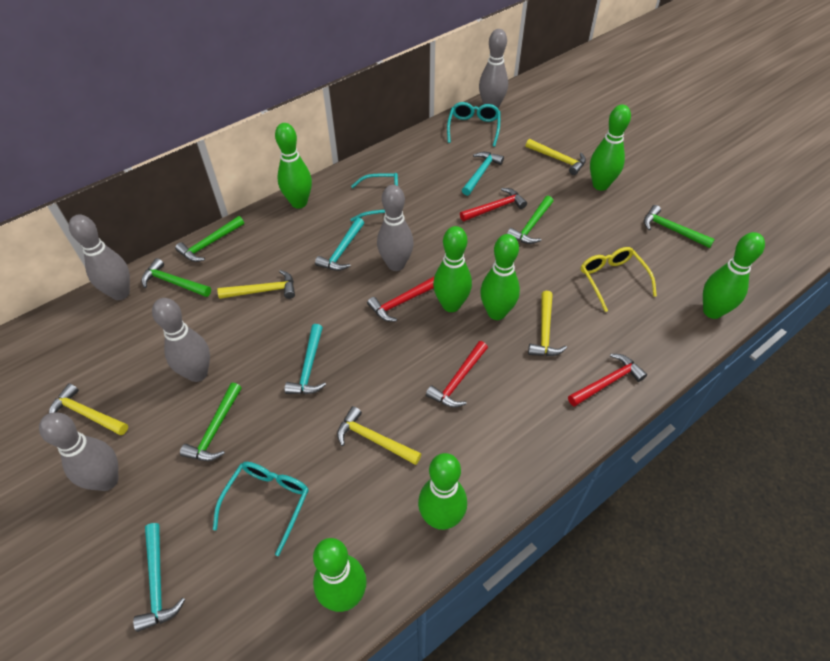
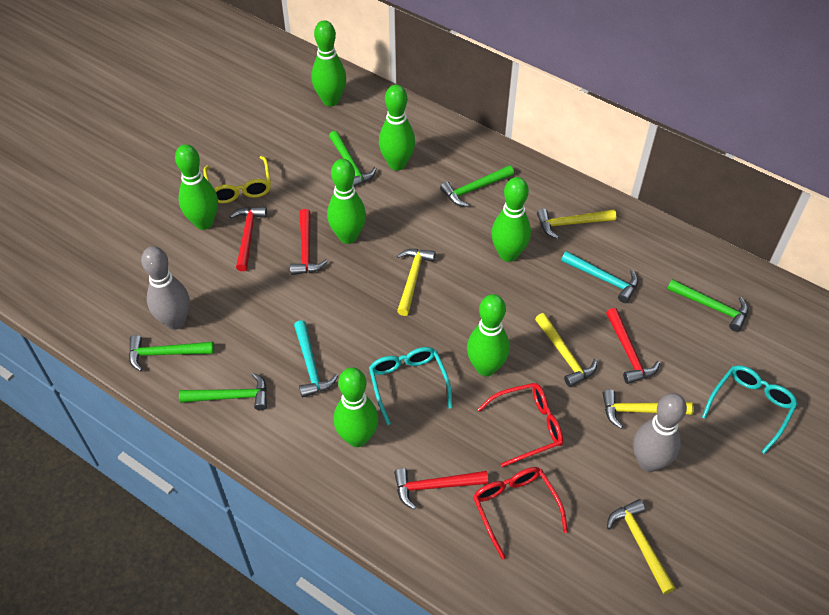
grey bowling pin: 5 -> 2
red glasses: 0 -> 2
turquoise glasses: 3 -> 2
turquoise hammer: 4 -> 2

